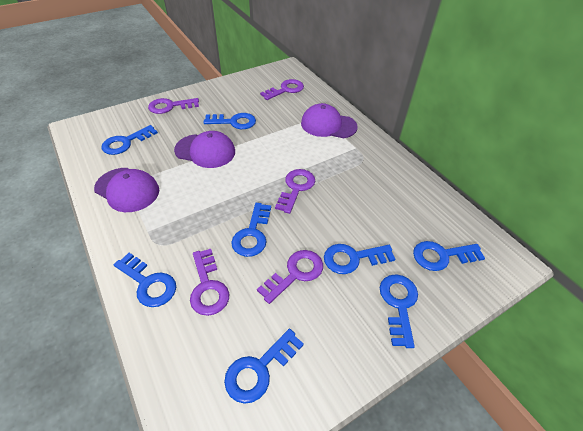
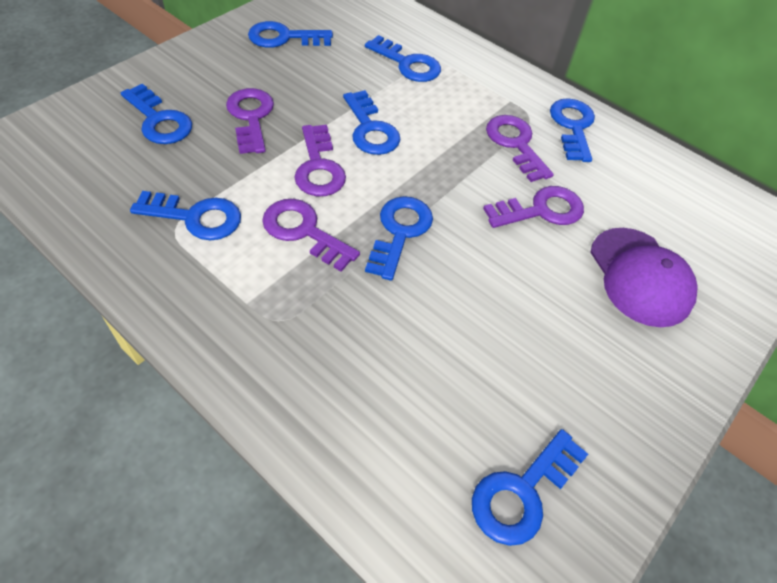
purple cap: 3 -> 1

